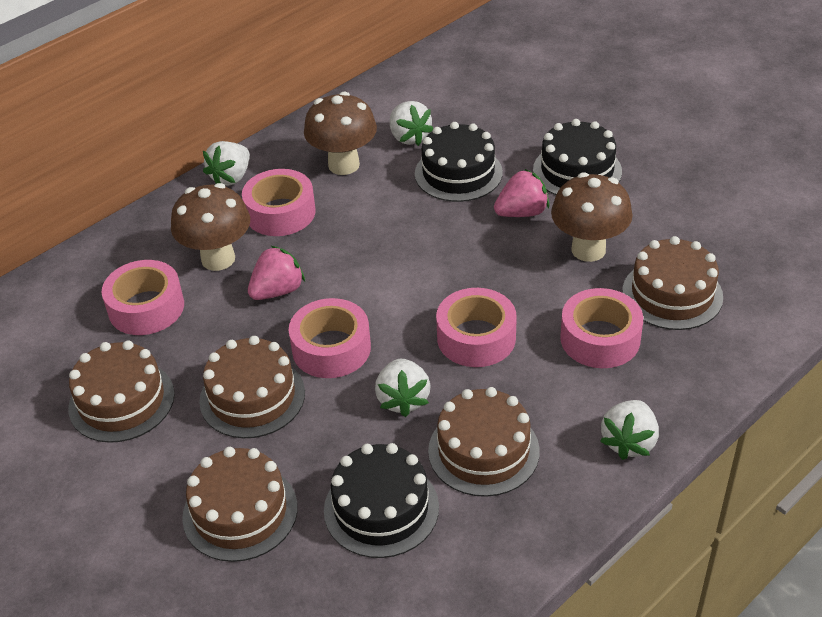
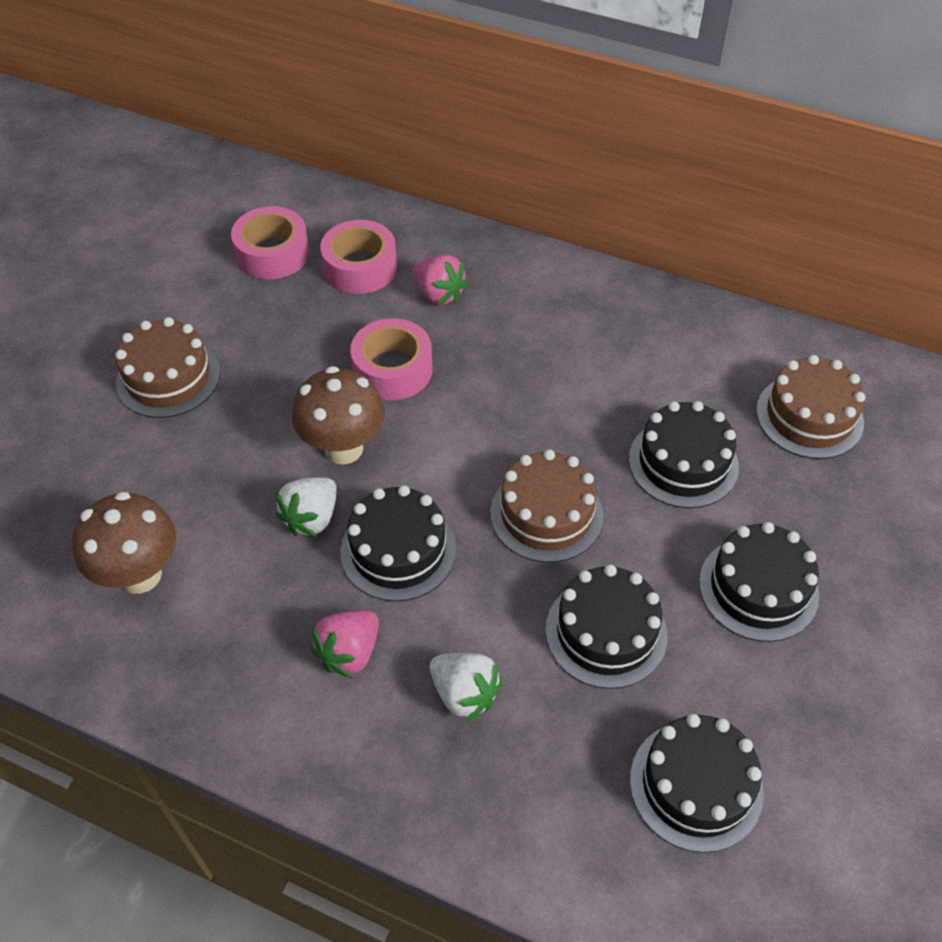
black cake: 3 -> 5
brown cake: 5 -> 3
brown mushroom: 3 -> 2
pink tape: 5 -> 3
white strawberry: 4 -> 2

